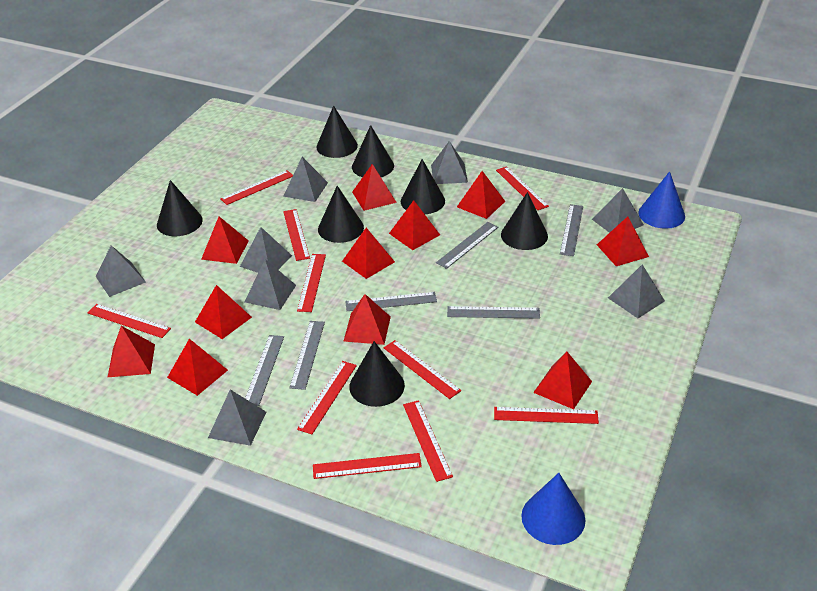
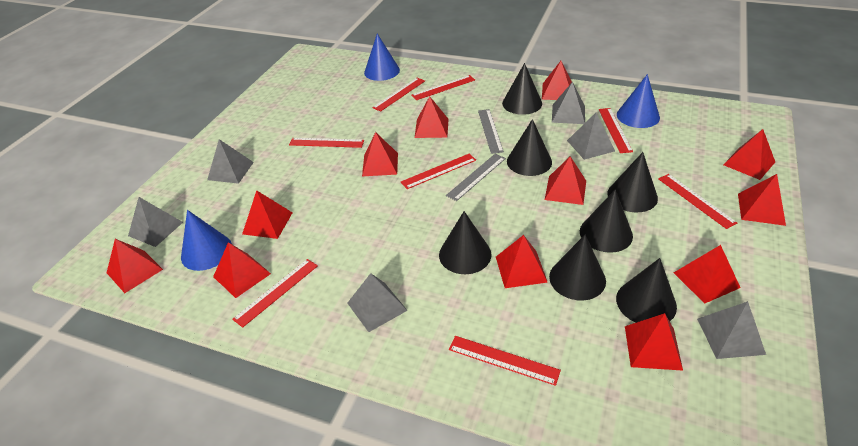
blue cone: 2 -> 3
grey pyramid: 8 -> 6
grey ruler: 6 -> 2
red pyramid: 11 -> 12
red ruler: 10 -> 8

